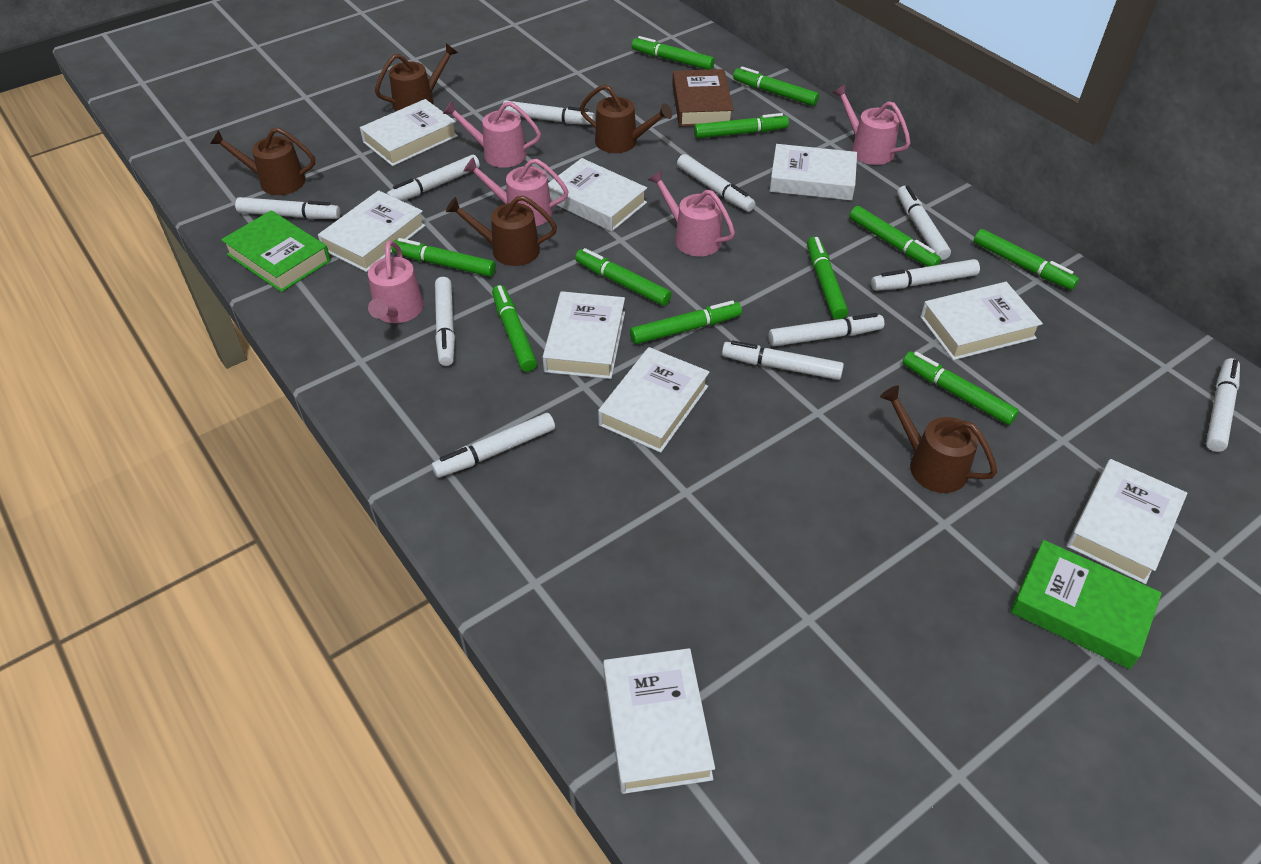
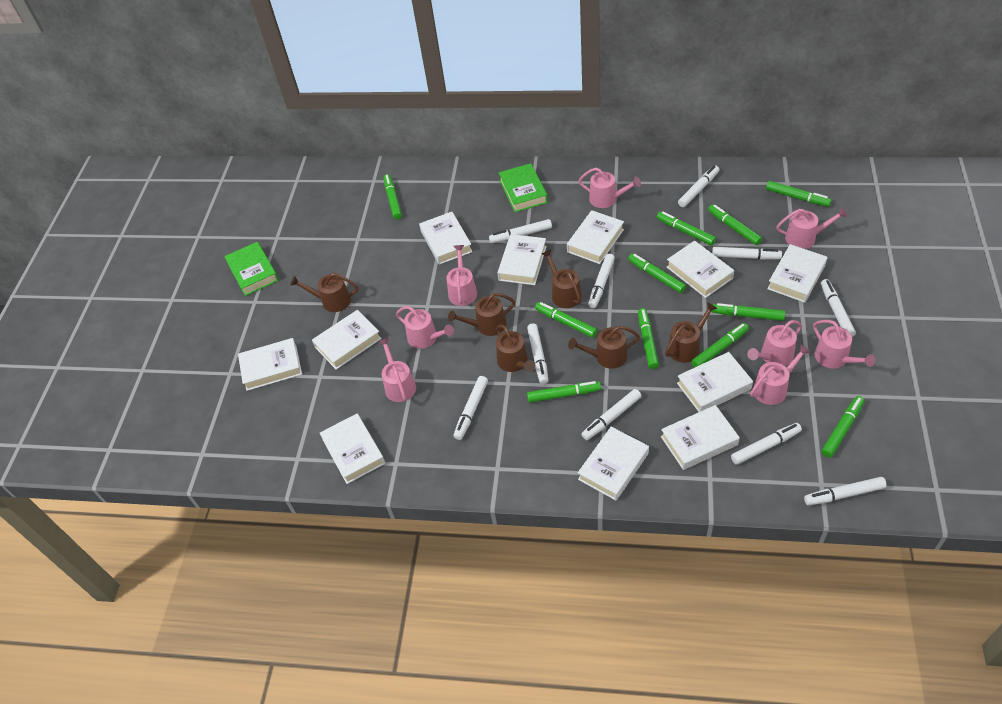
brown book: 1 -> 0
brown watering can: 5 -> 6
pink watering can: 5 -> 8
white book: 9 -> 11
white marker: 11 -> 10

